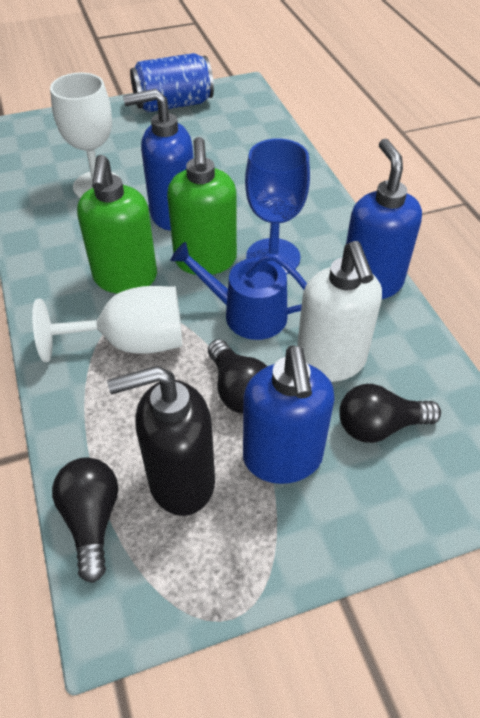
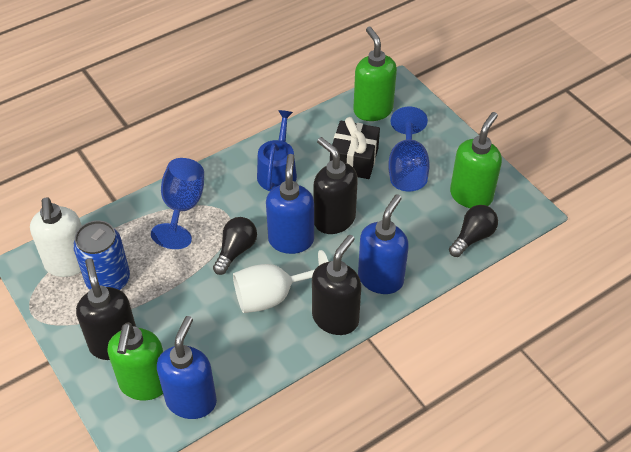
black gift: 0 -> 1
black light bulb: 3 -> 2
black soap dispenser: 1 -> 3
blue goblet: 1 -> 2
green soap dispenser: 2 -> 3
white goblet: 2 -> 1

